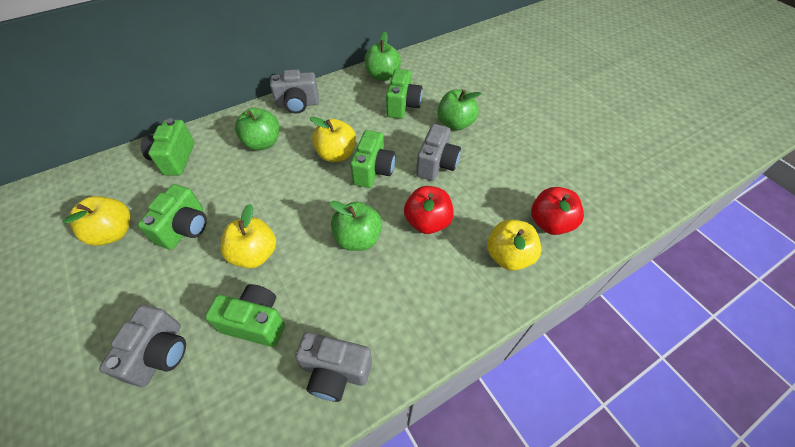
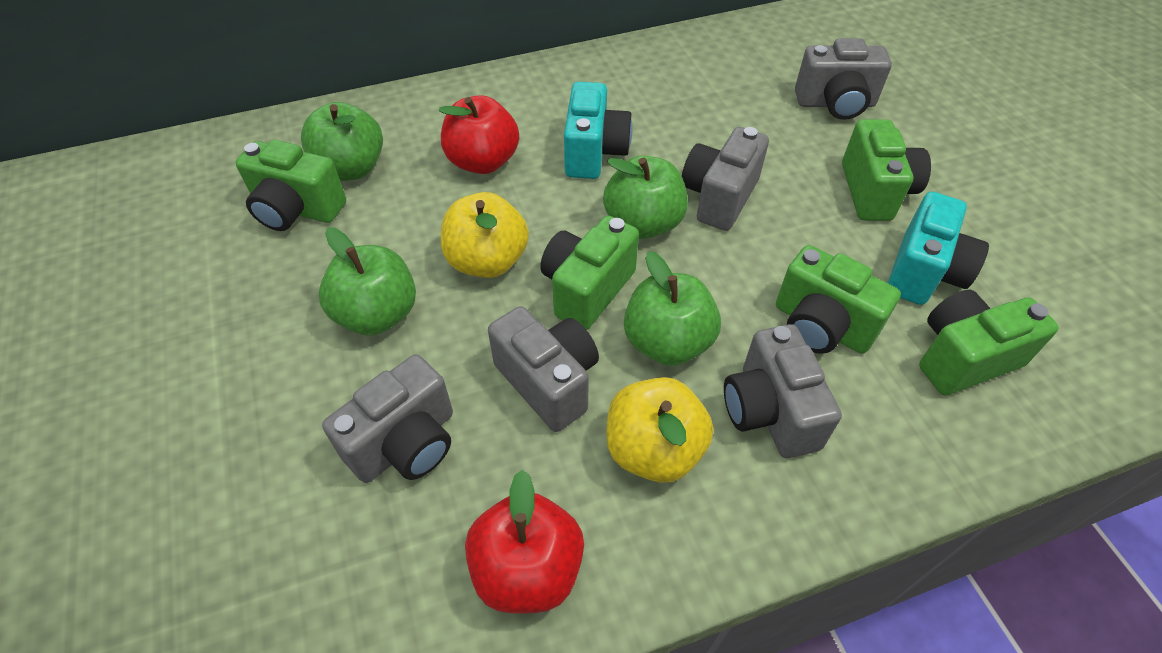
grey camera: 4 -> 5
turquoise camera: 0 -> 2
yellow apple: 4 -> 2

